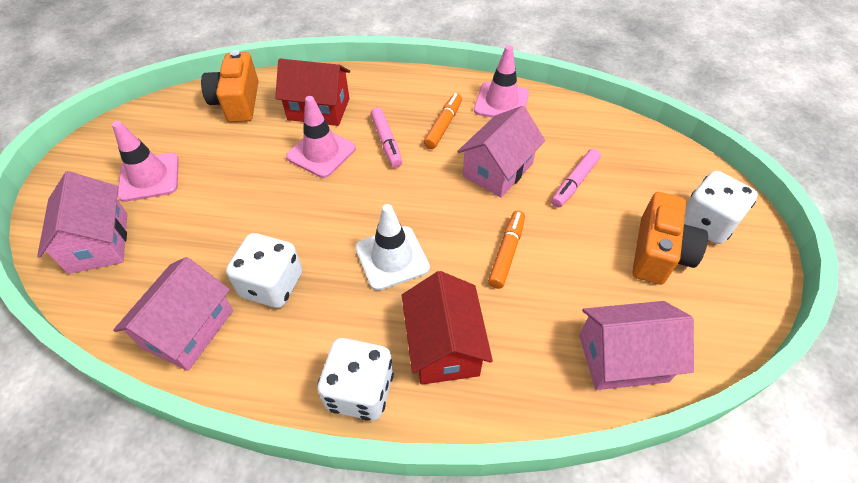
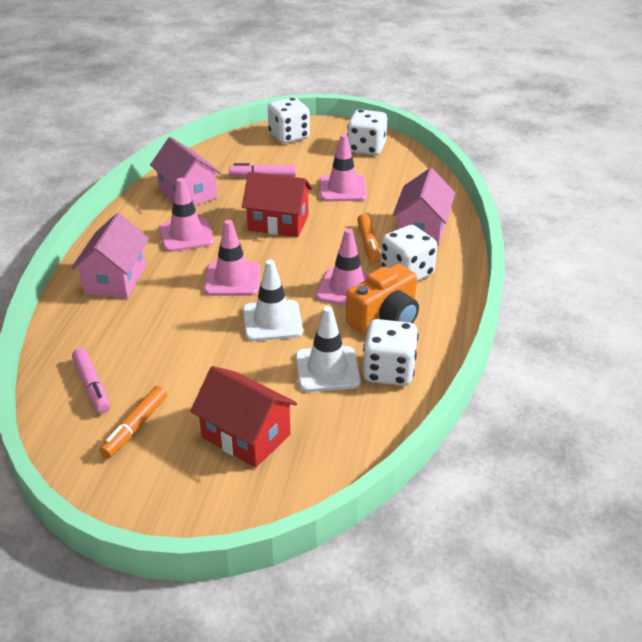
orange camera: 2 -> 1
pink house: 4 -> 3
pink traffic cone: 3 -> 4
white dice: 3 -> 4
white traffic cone: 1 -> 2

